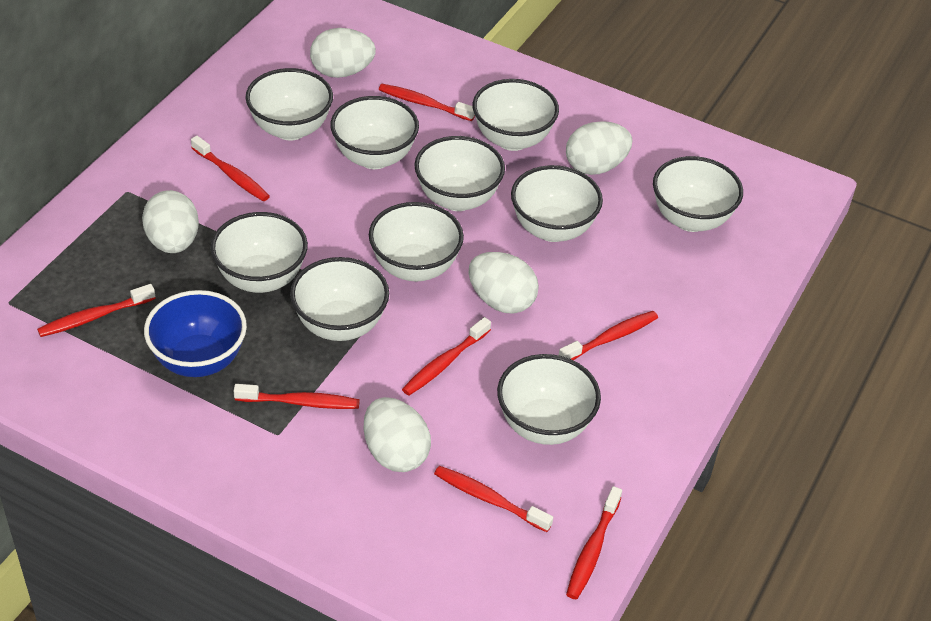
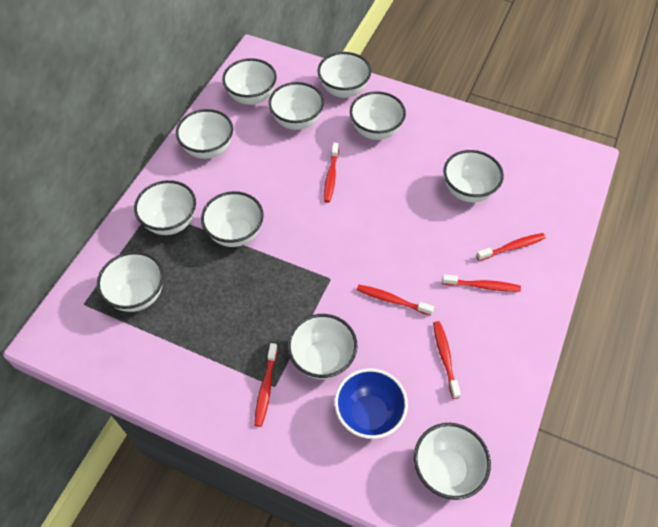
red toothbrush: 8 -> 6
white bowl: 10 -> 11
white egg: 5 -> 0

